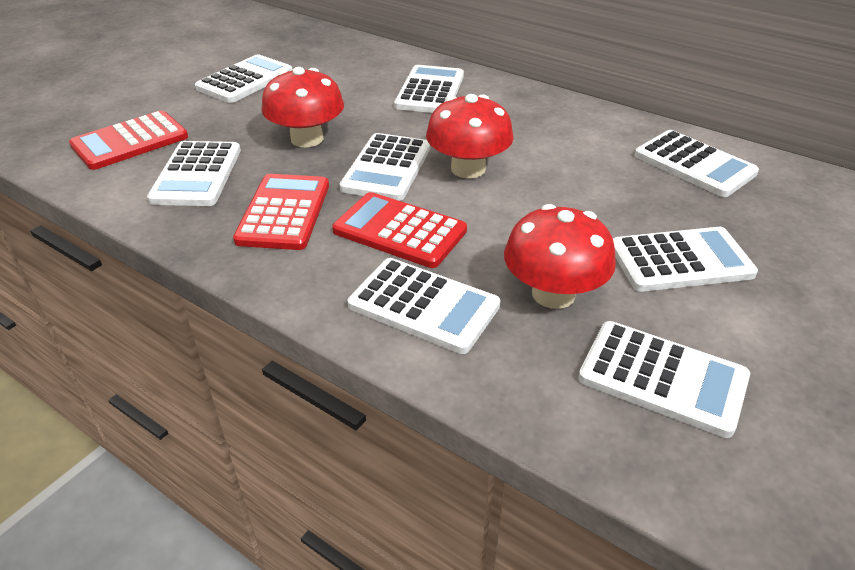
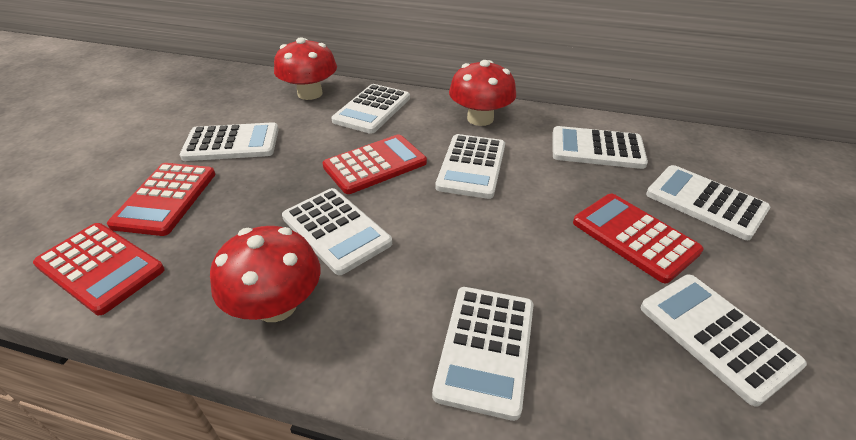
red calculator: 3 -> 4

